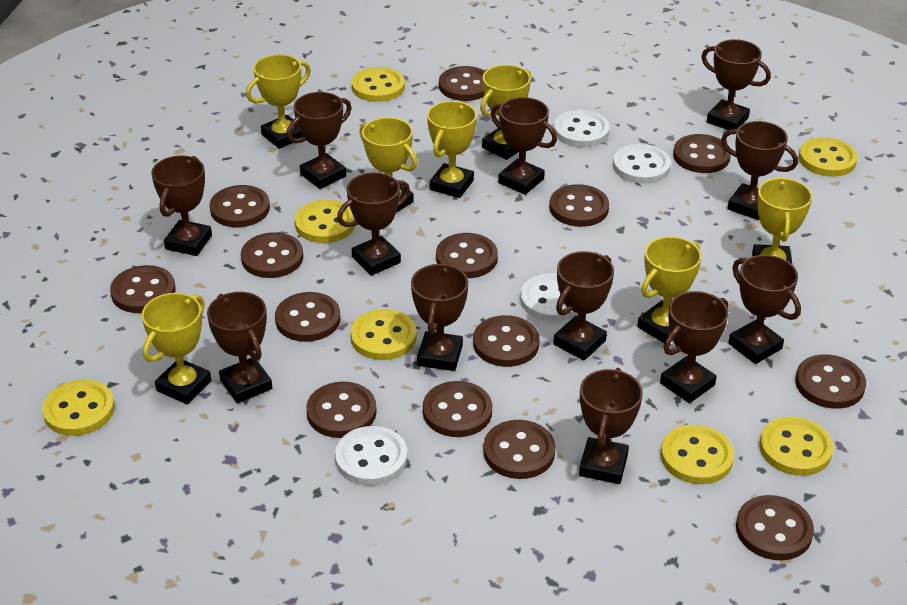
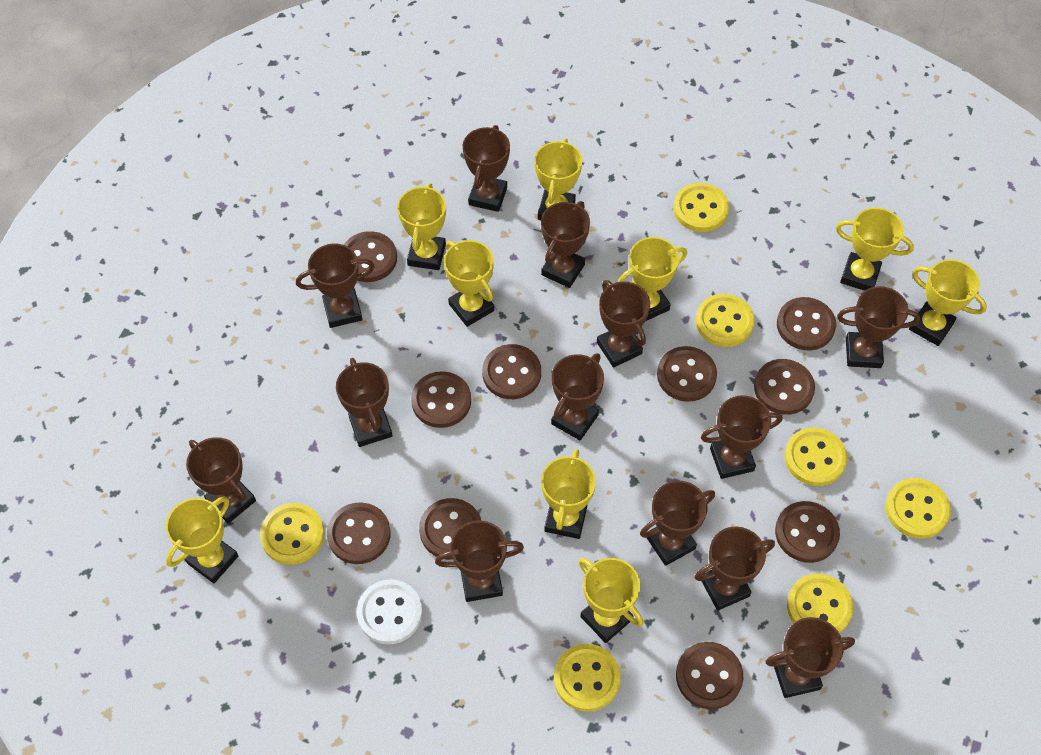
brown button: 14 -> 10
brown trophy: 12 -> 13
white button: 4 -> 1
yellow trophy: 7 -> 9

